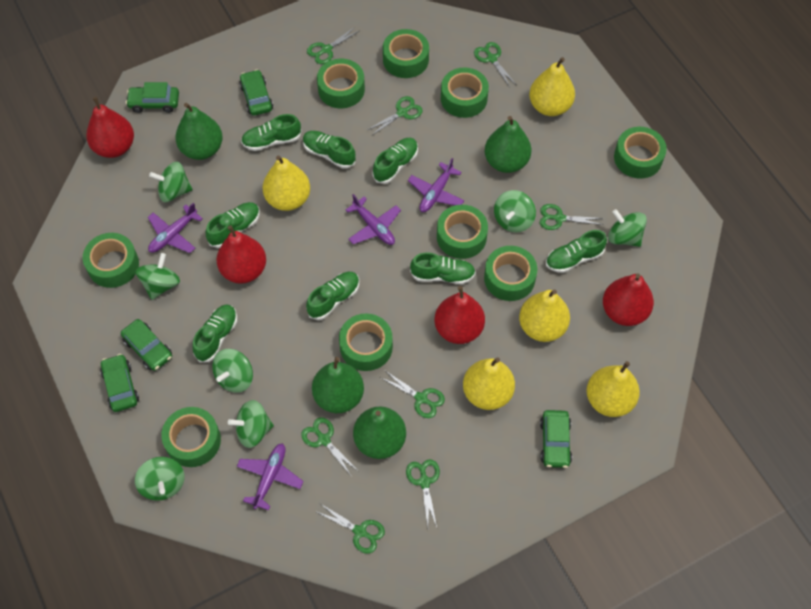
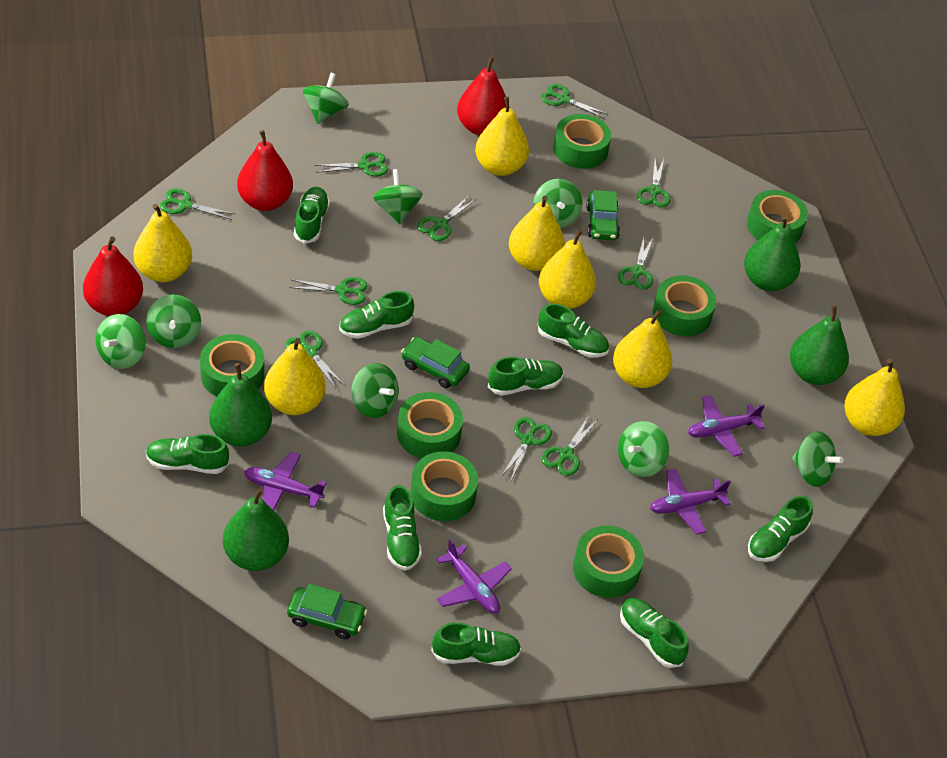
green car: 5 -> 3
green scissors: 8 -> 10
green shoe: 8 -> 9
green spinning top: 7 -> 8
green tape: 9 -> 7
red pear: 4 -> 3
yellow pear: 5 -> 7

